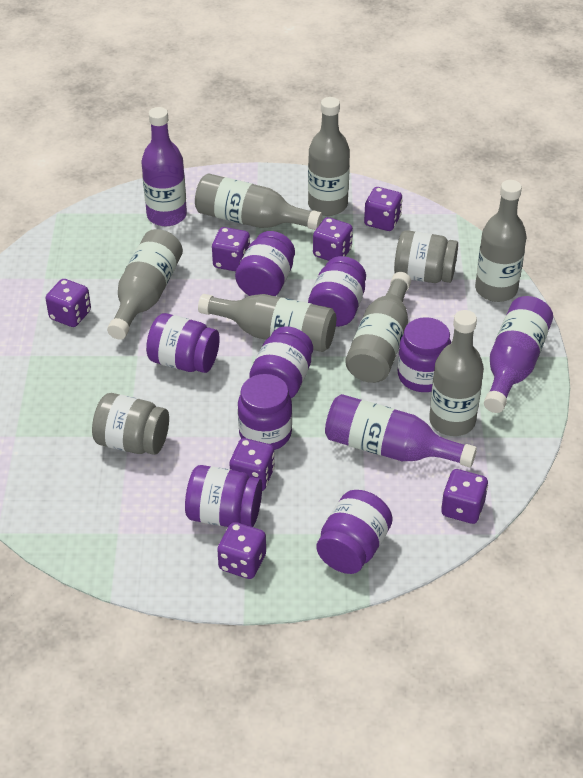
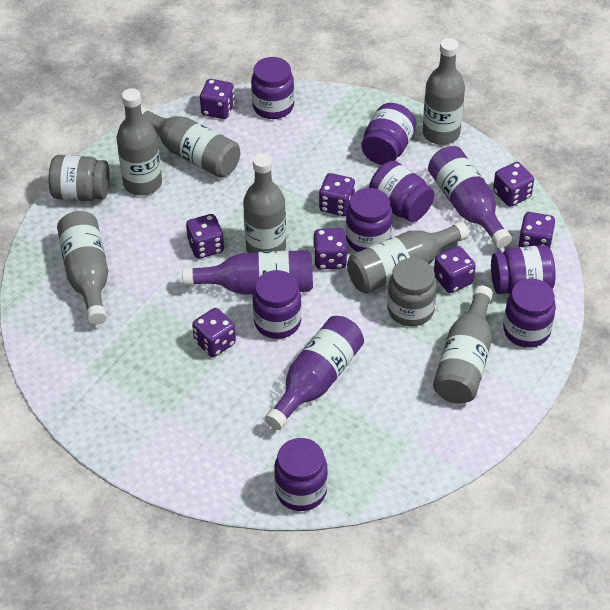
purple dice: 7 -> 8

